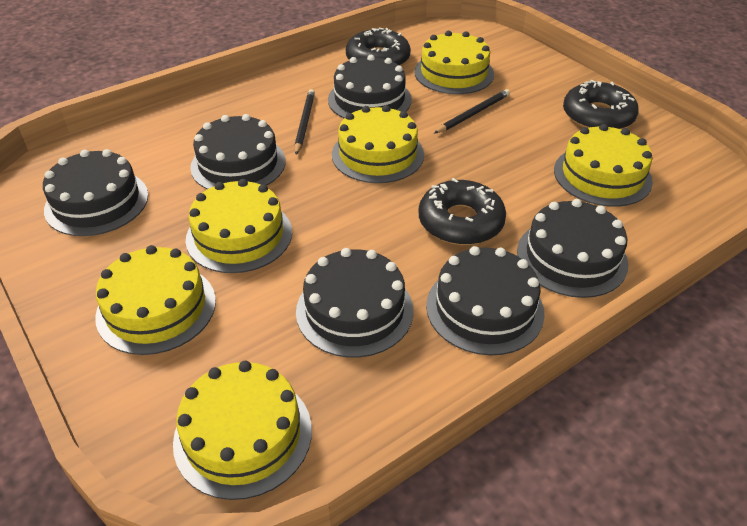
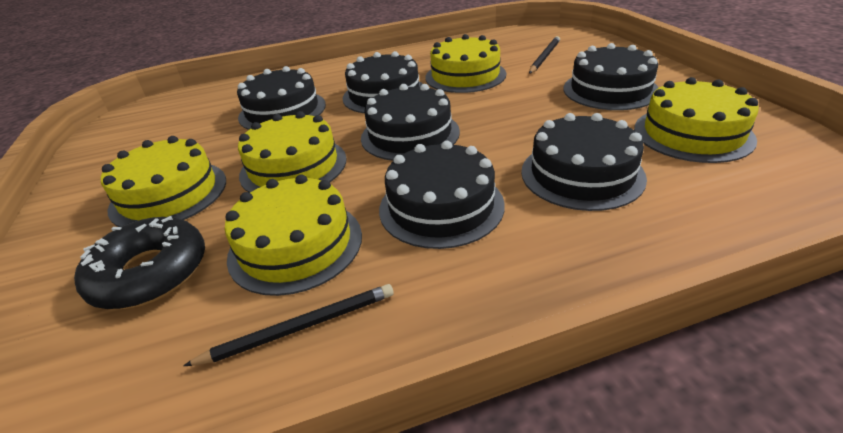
black donut: 3 -> 1
yellow cake: 6 -> 5

